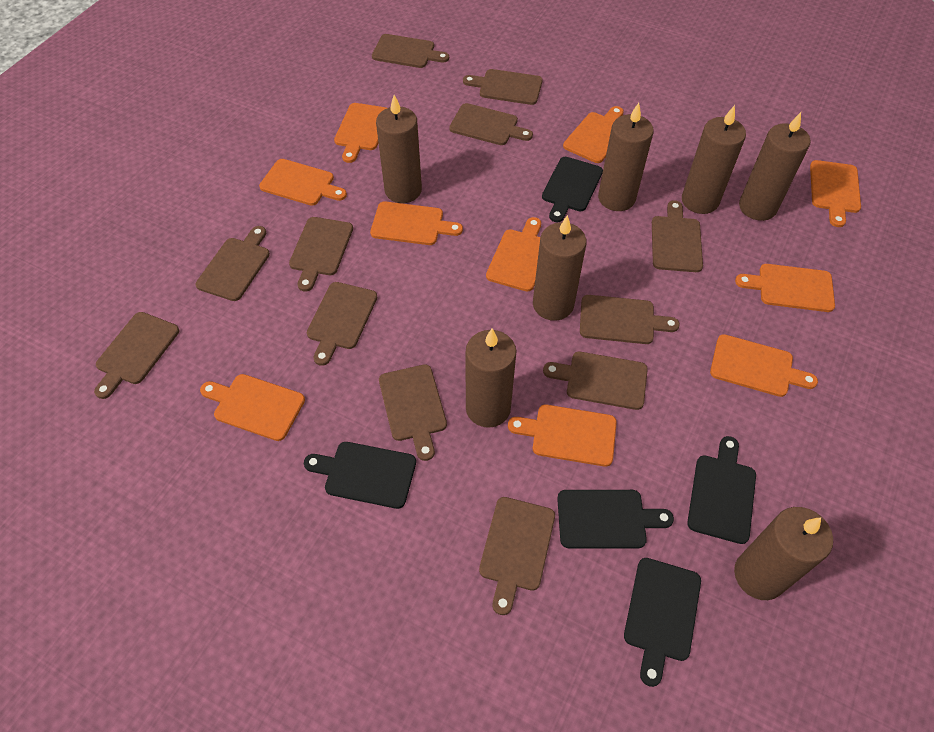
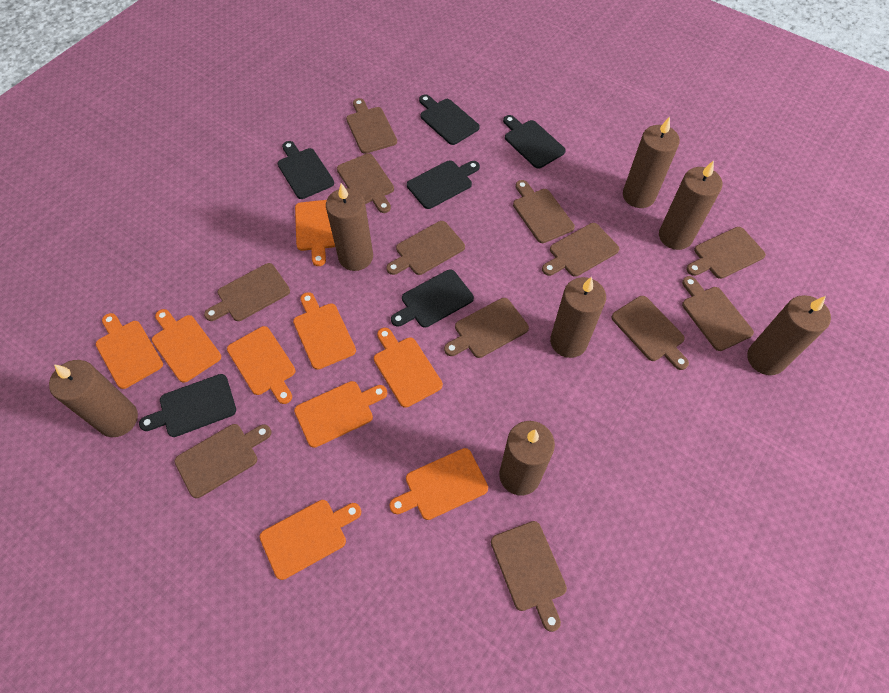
black cutting board: 5 -> 6
orange cutting board: 10 -> 9

